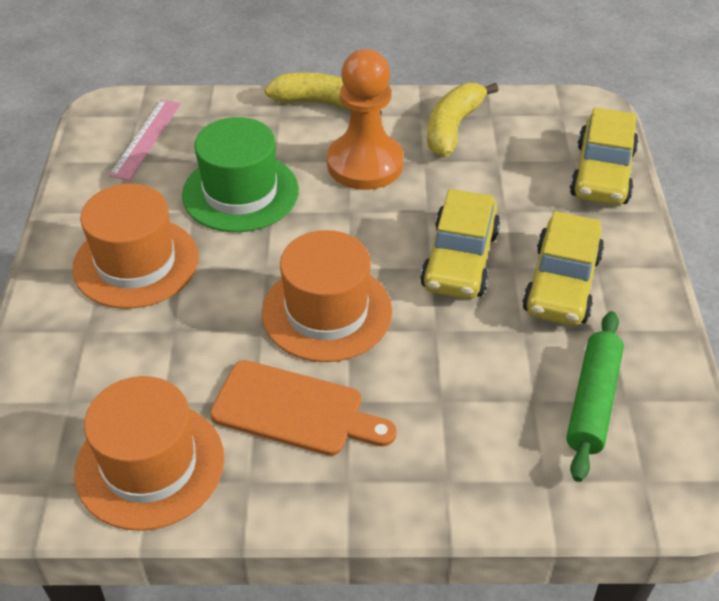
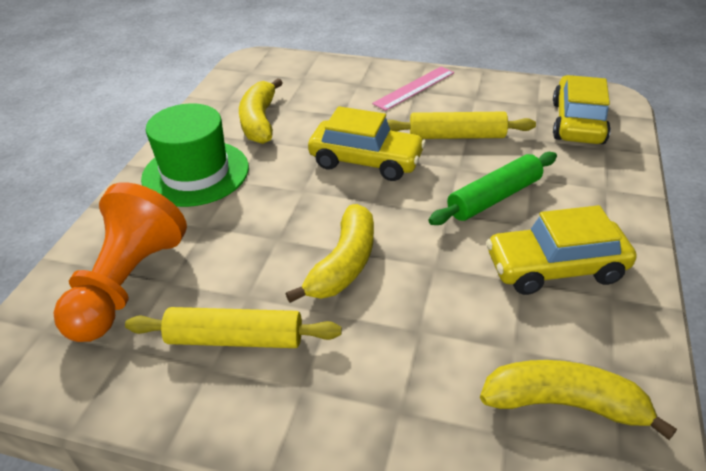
orange cutting board: 1 -> 0
orange hat: 3 -> 0
yellow banana: 2 -> 3
yellow rolling pin: 0 -> 2

